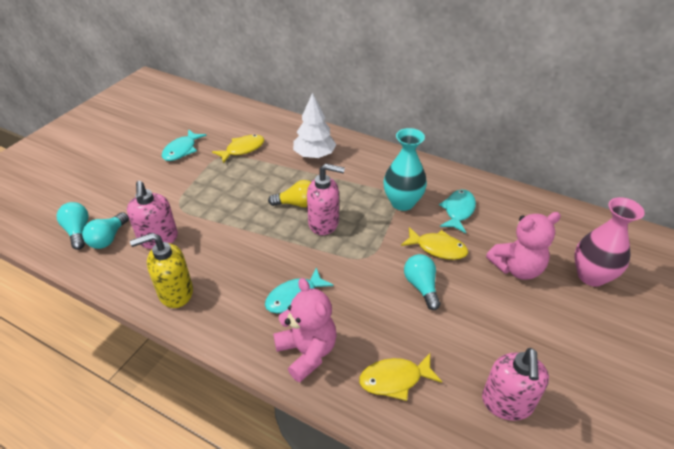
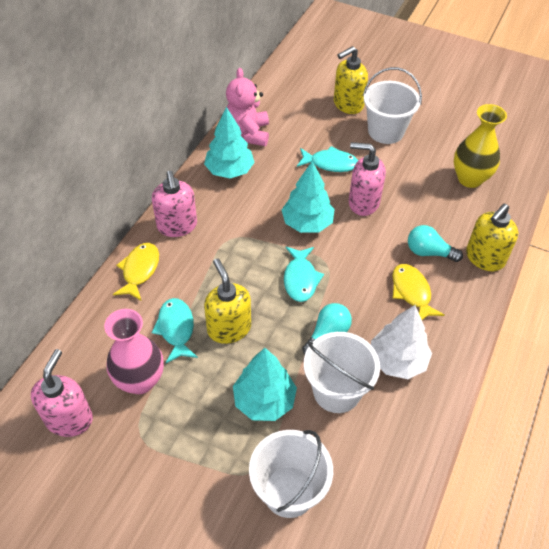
pink teddy bear: 2 -> 1
turquoise light bulb: 3 -> 2
turquoise tree: 0 -> 3
turquoise vase: 1 -> 0
white bucket: 0 -> 3
yellow fish: 3 -> 2
yellow light bulb: 1 -> 0
yellow soap dispenser: 1 -> 3
yellow vase: 0 -> 1

